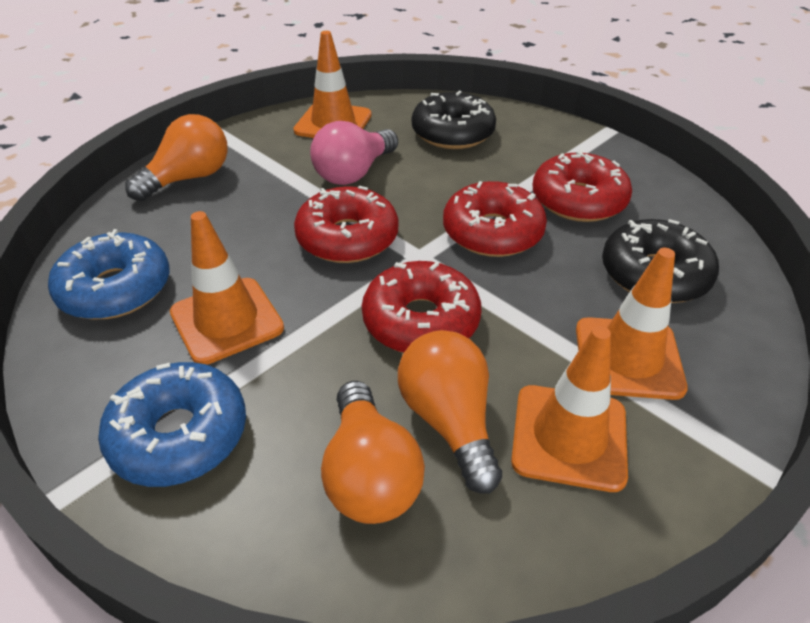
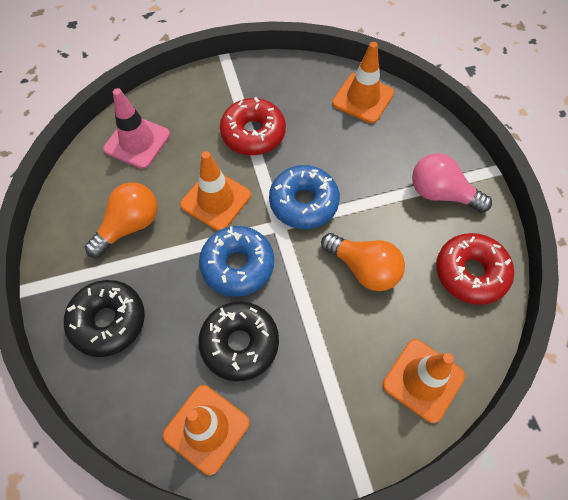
orange light bulb: 3 -> 2
pink traffic cone: 0 -> 1
red donut: 4 -> 2

